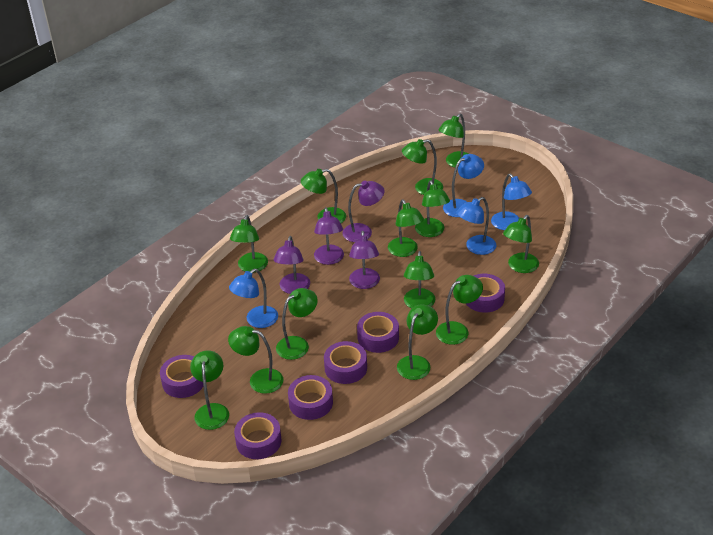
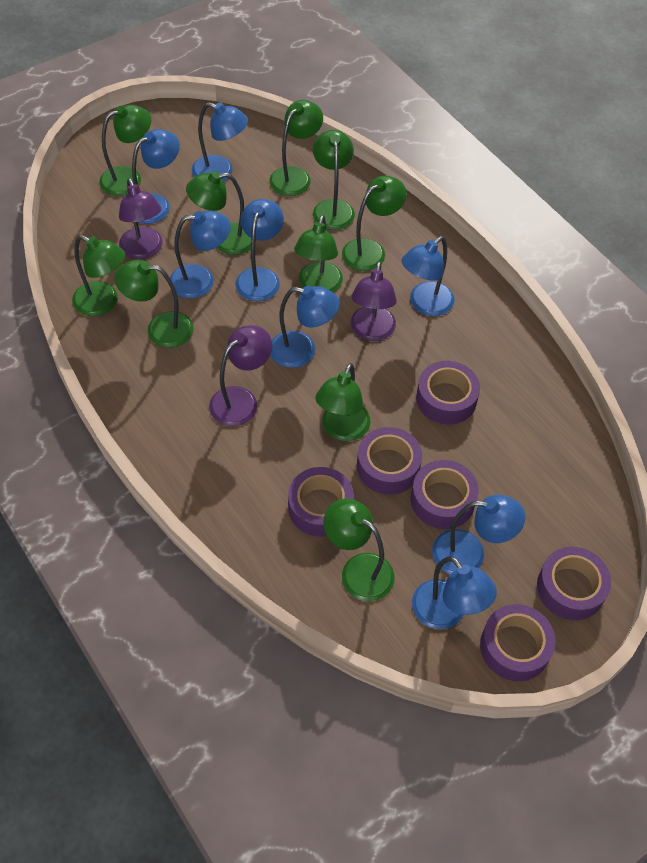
blue lamp: 4 -> 8
green lamp: 13 -> 10
purple lamp: 4 -> 3

